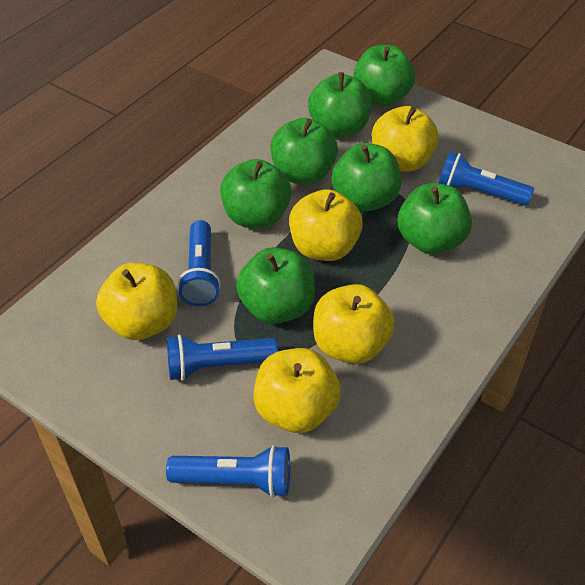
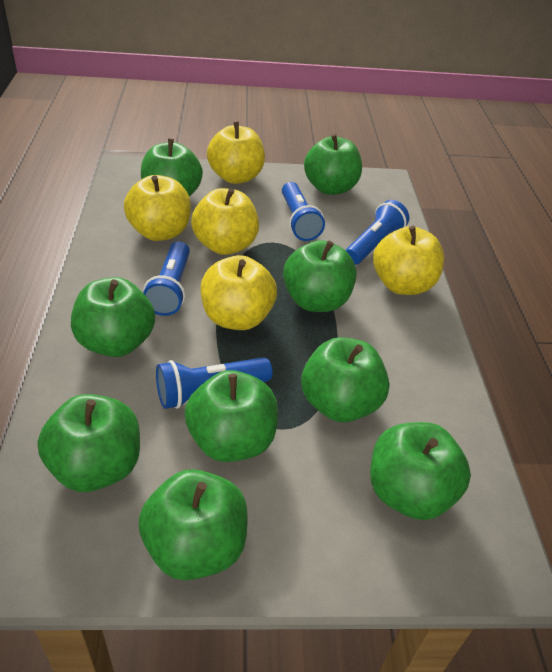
green apple: 7 -> 9

